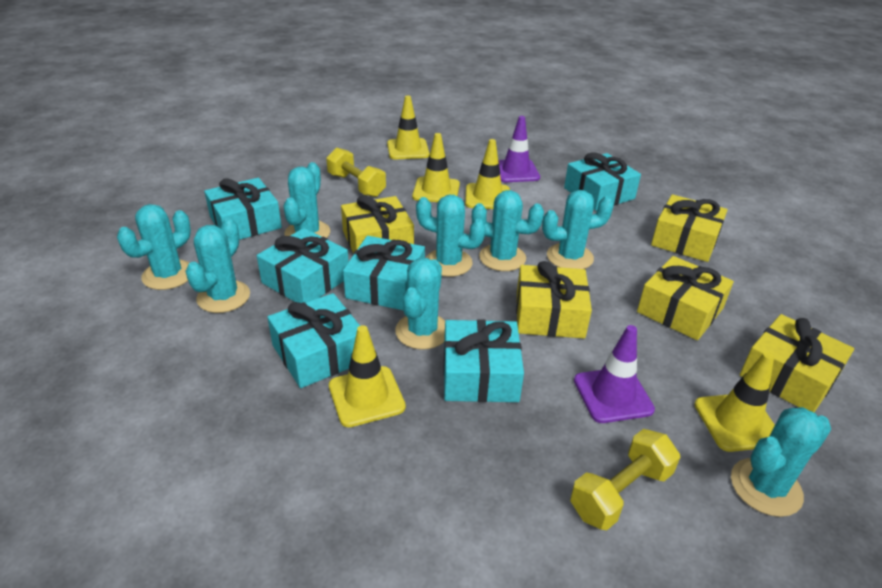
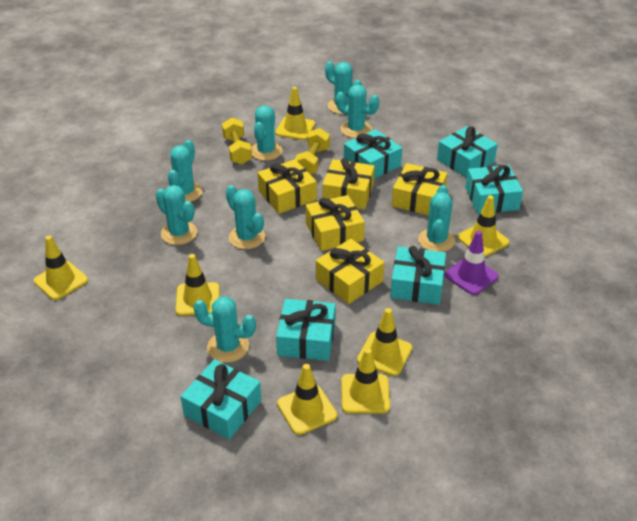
purple traffic cone: 2 -> 1
yellow traffic cone: 5 -> 7

